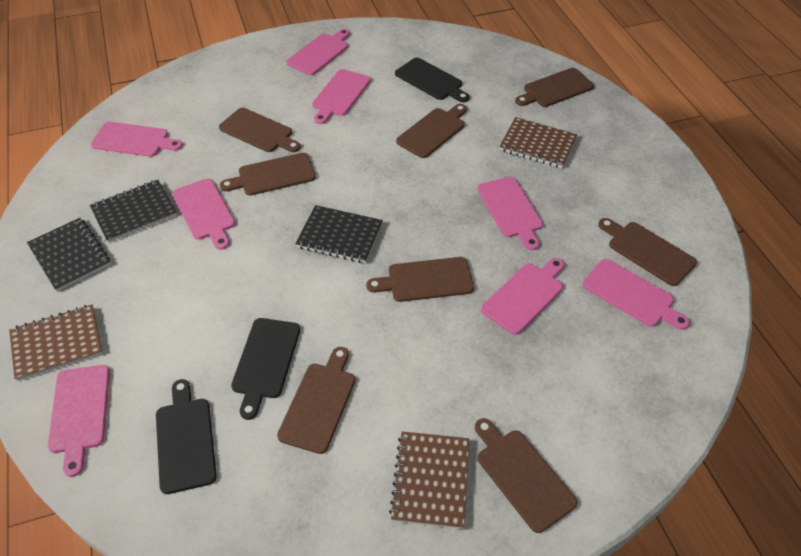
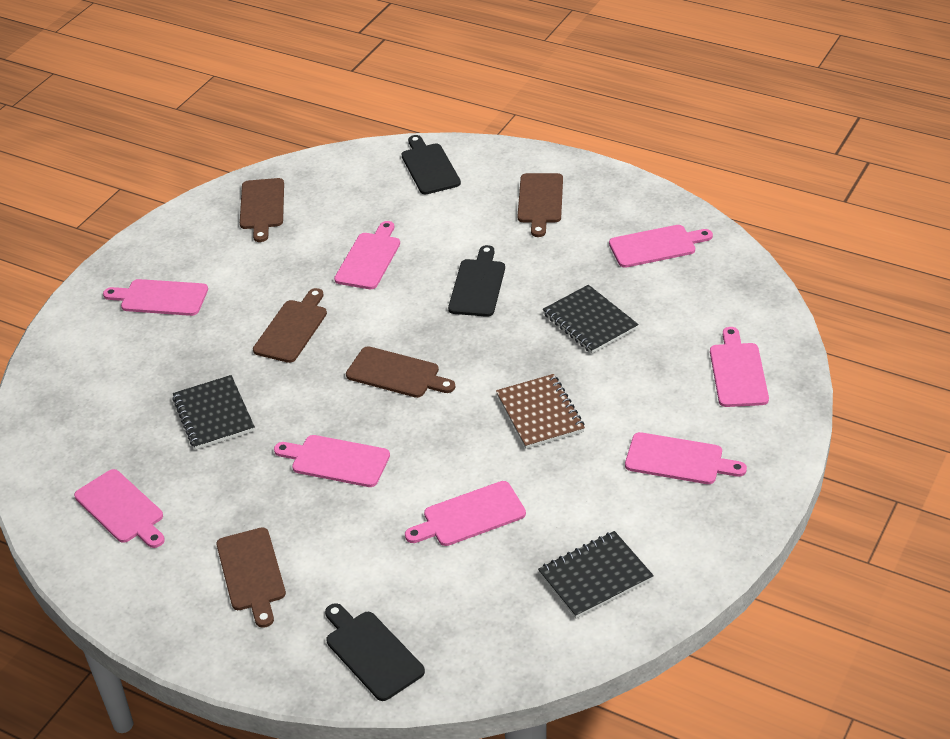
brown cutting board: 8 -> 5
brown notebook: 3 -> 1

